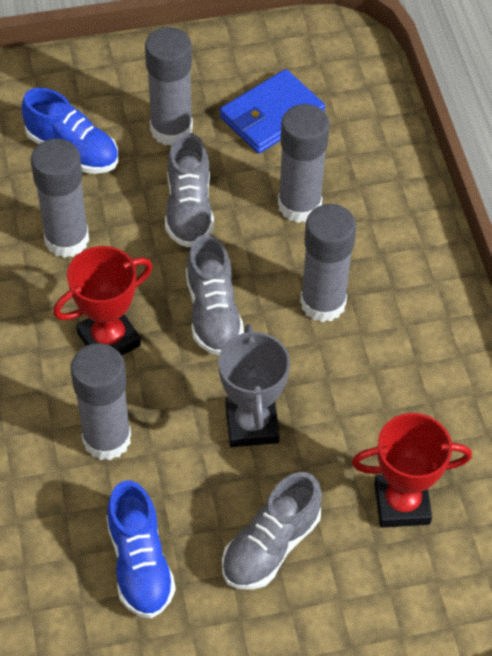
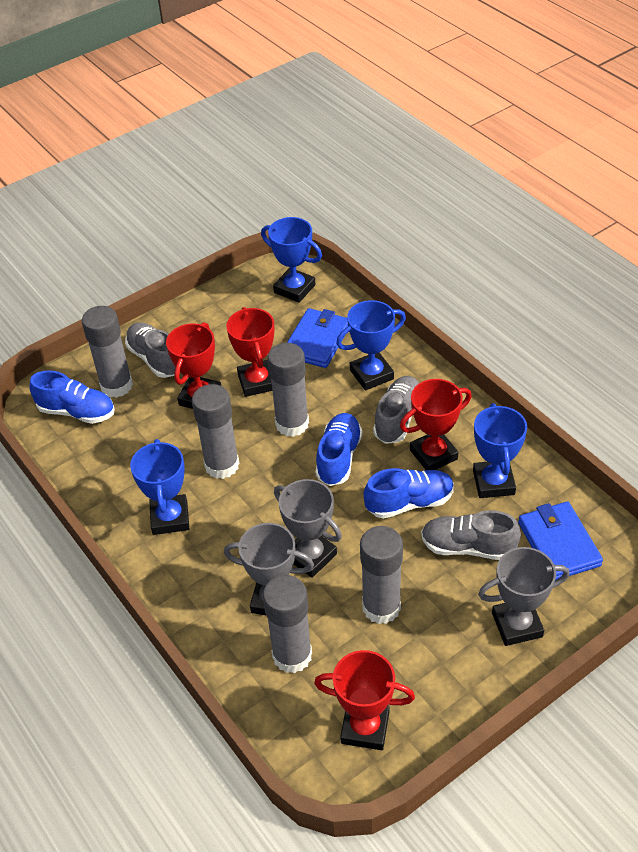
blue shoe: 2 -> 3
blue trophy: 0 -> 4
blue wallet: 1 -> 2
grey trophy: 1 -> 3
red trophy: 2 -> 4

